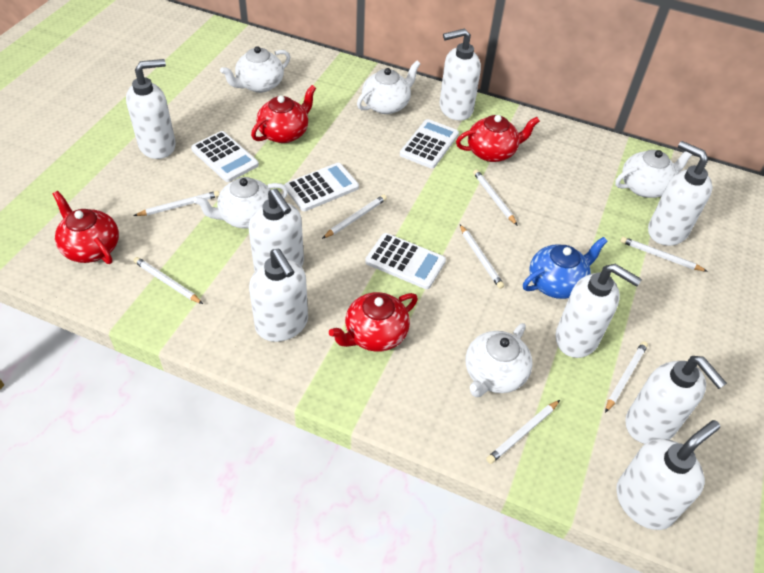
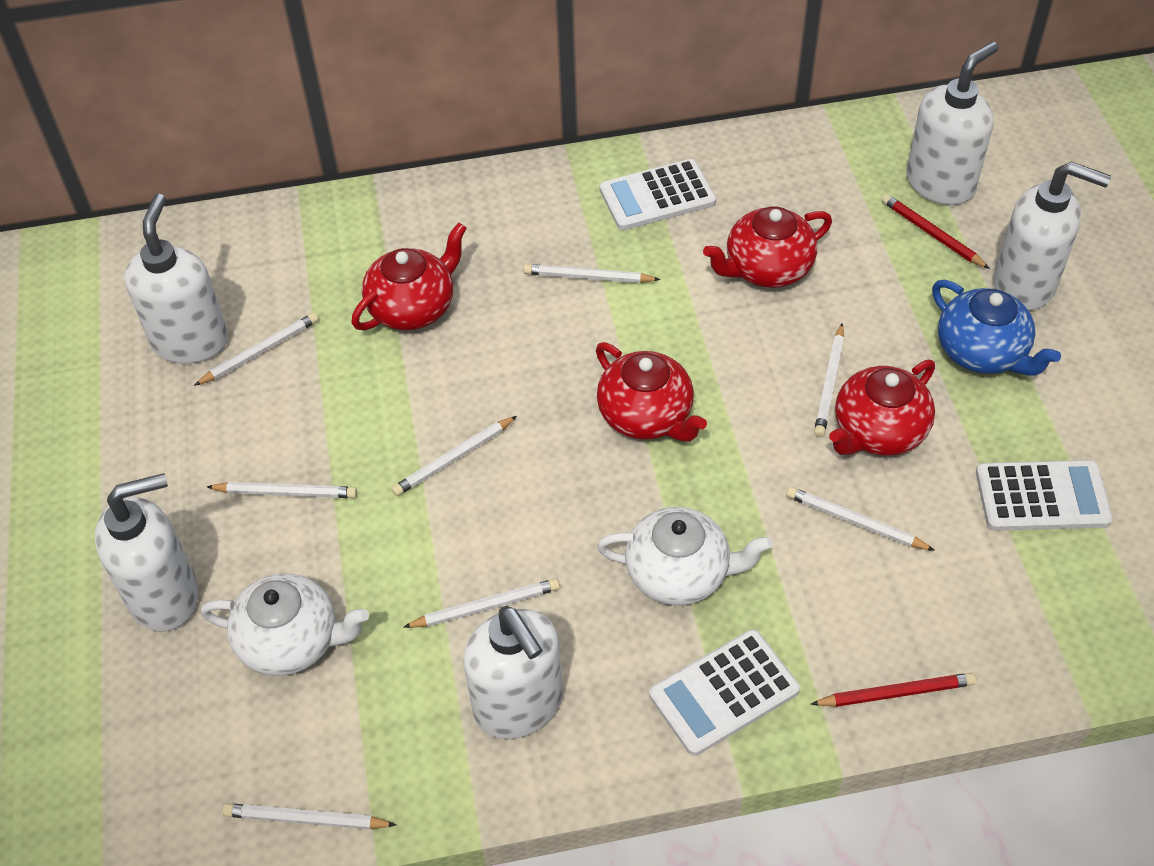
red pencil: 0 -> 2
white calculator: 4 -> 3
white soap dispenser: 8 -> 5
white teapot: 5 -> 2

